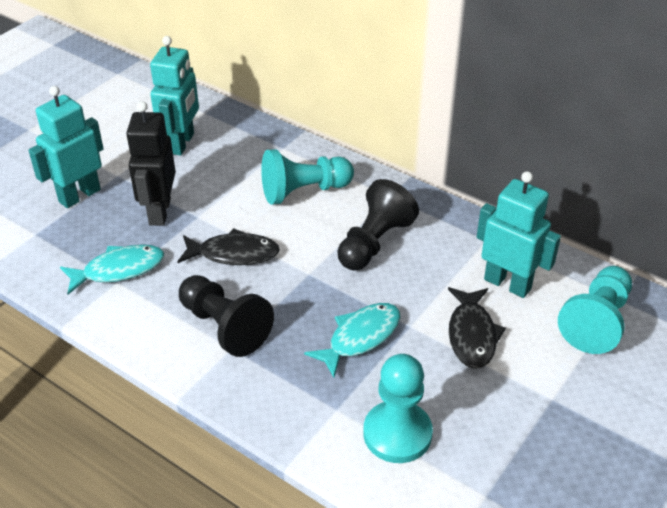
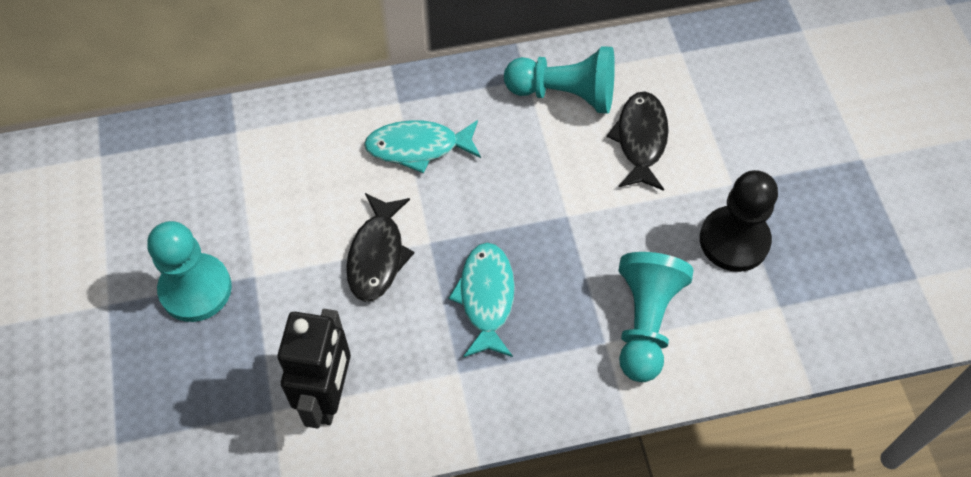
black pawn: 2 -> 1
turquoise robot: 3 -> 0

